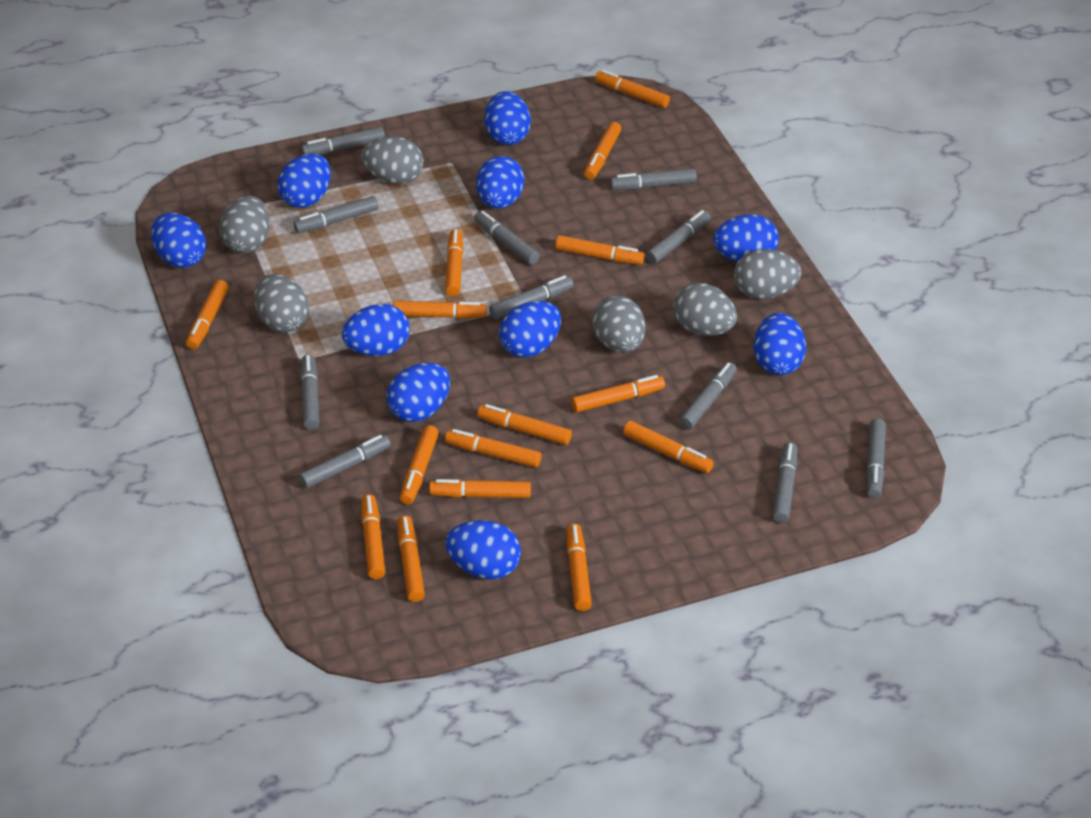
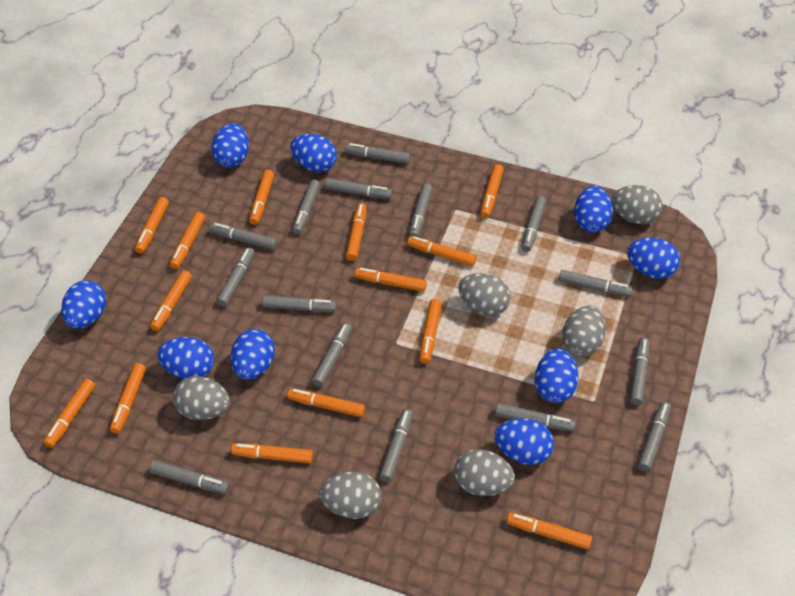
blue egg: 10 -> 9
grey marker: 11 -> 15
orange marker: 15 -> 14

